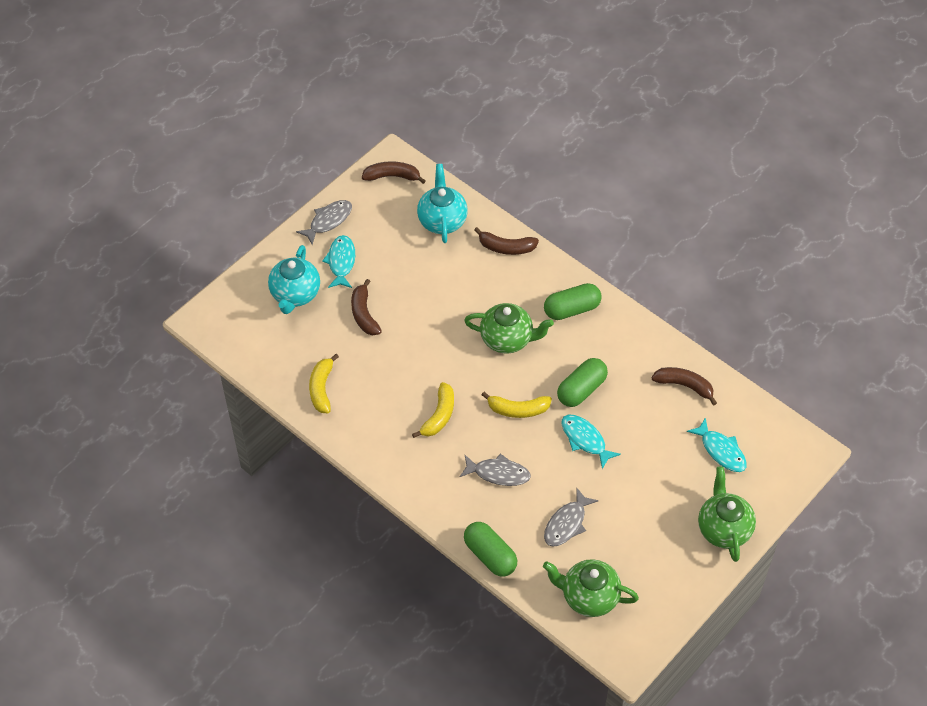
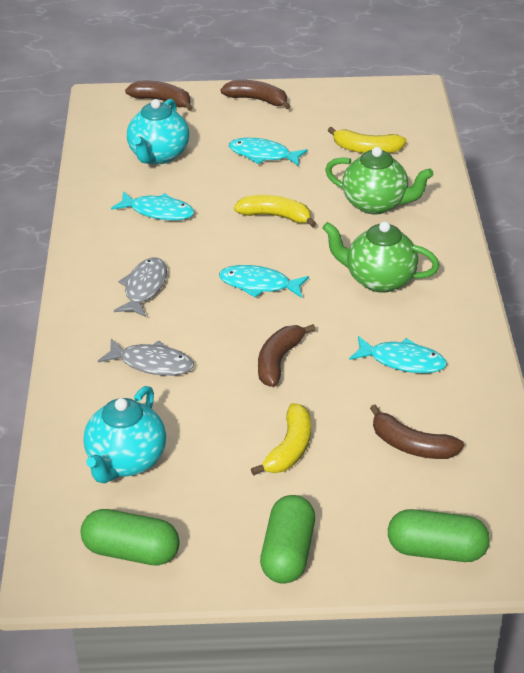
green teapot: 3 -> 2
grey fish: 3 -> 2
turquoise fish: 3 -> 4

